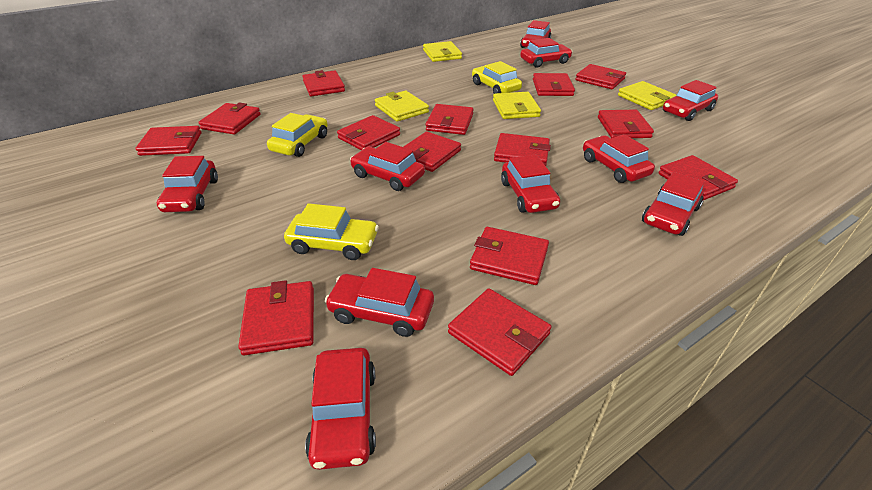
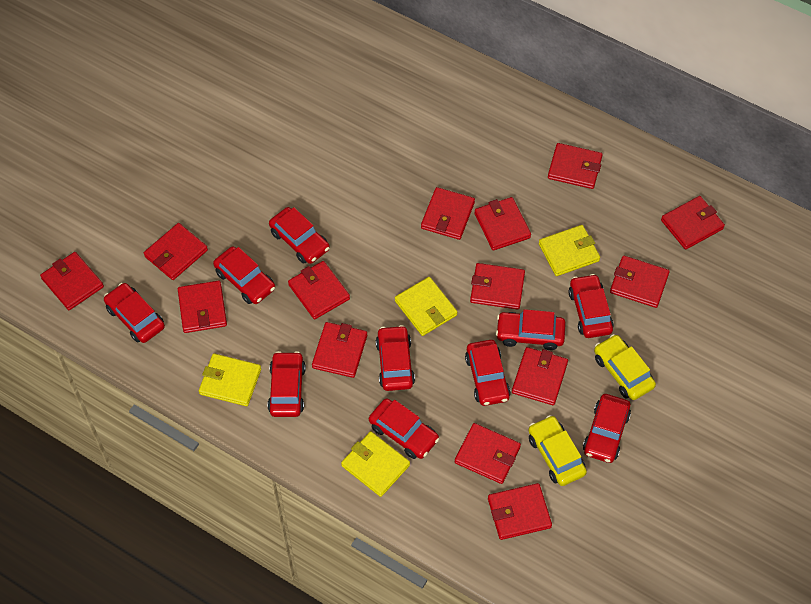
yellow car: 3 -> 2

